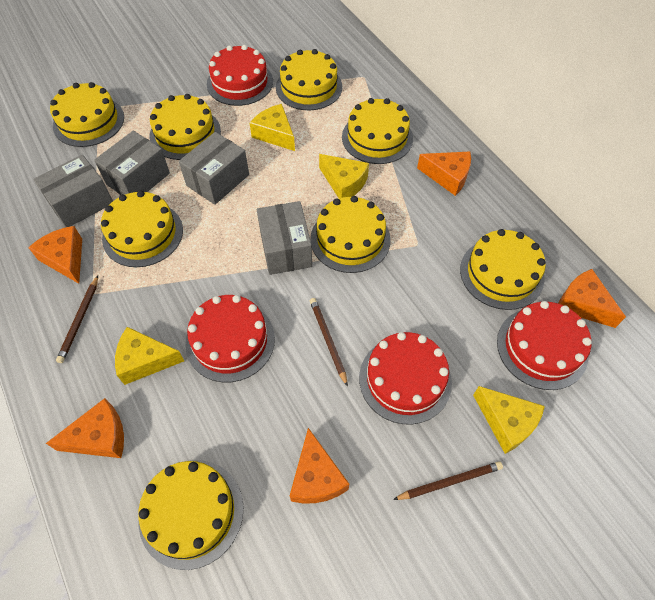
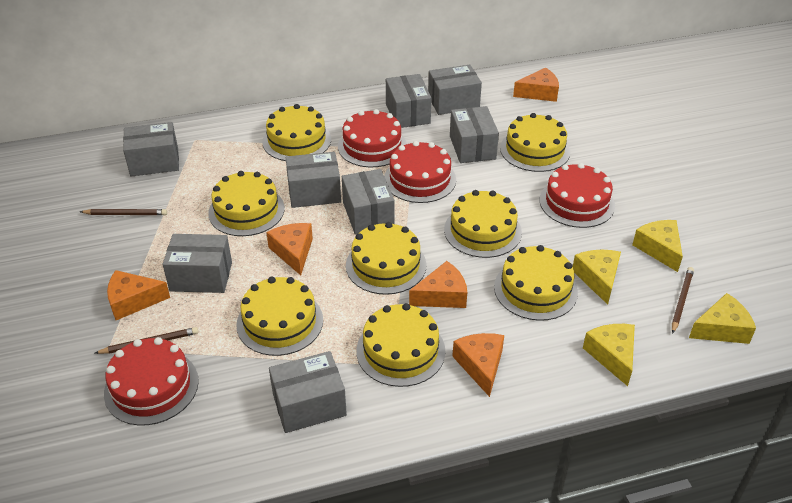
grey box: 4 -> 8

